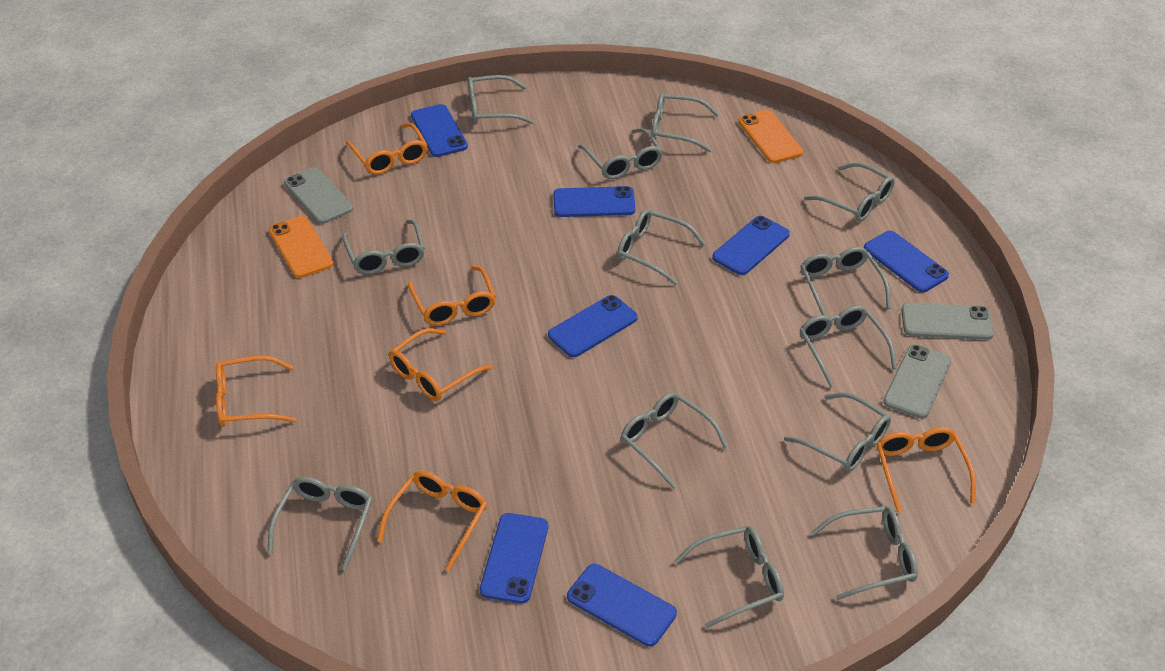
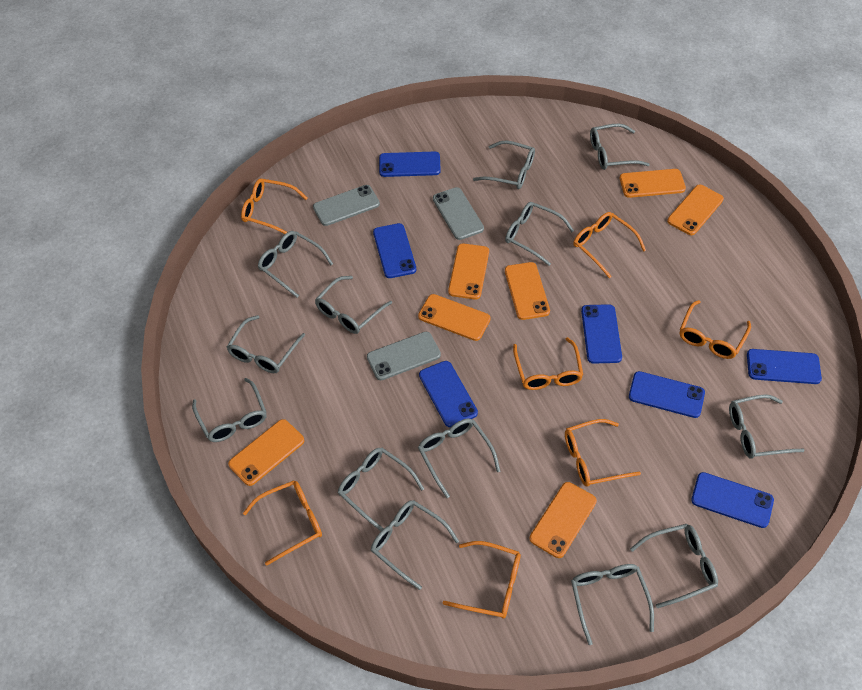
orange glasses: 6 -> 7
orange phone: 2 -> 7

